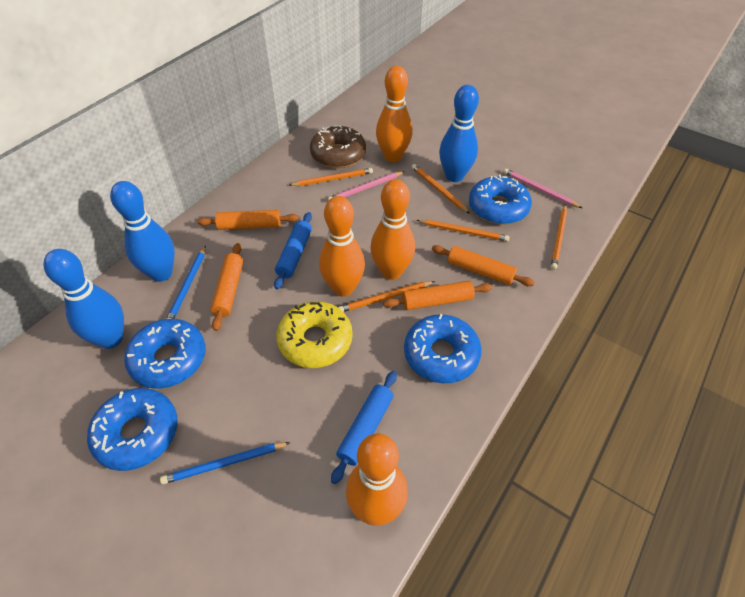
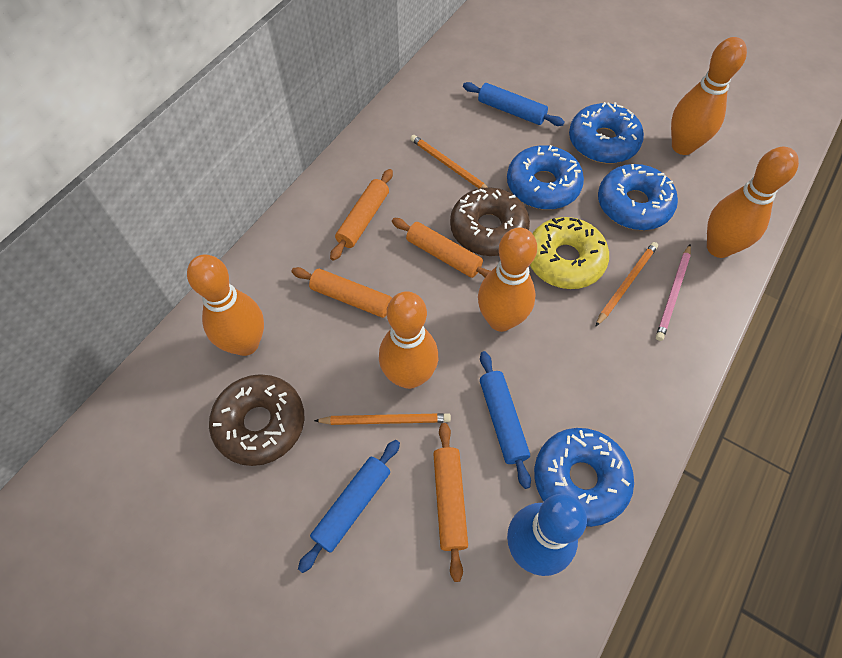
blue bowling pin: 3 -> 1
blue pencil: 2 -> 0
blue rolling pin: 2 -> 3
brown donut: 1 -> 2
orange bowling pin: 4 -> 5
orange pencil: 5 -> 3
pink pencil: 2 -> 1

